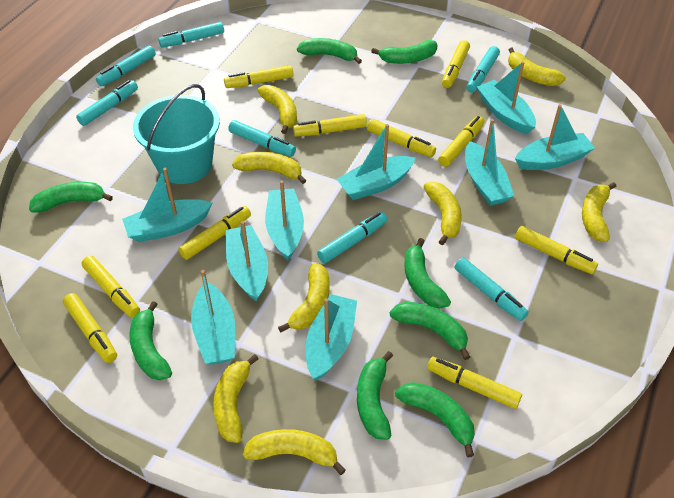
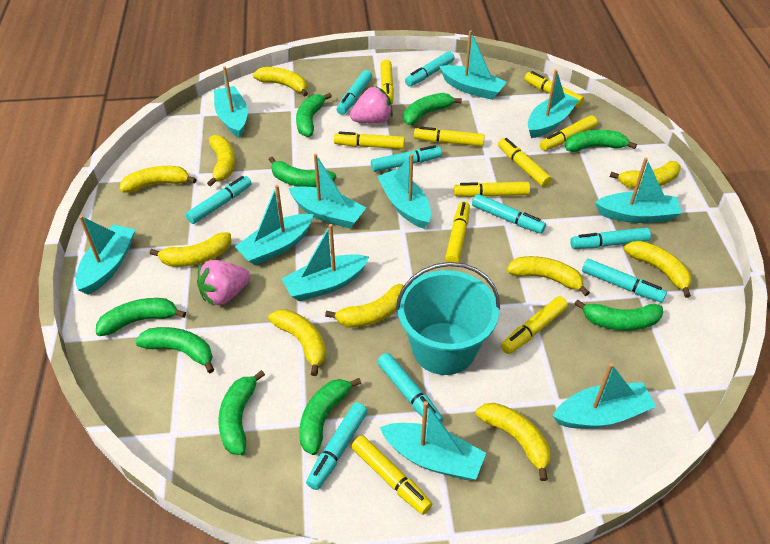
green banana: 8 -> 9
pink strawberry: 0 -> 2
turquoise boat: 9 -> 11
turquoise marker: 7 -> 9
yellow banana: 8 -> 10

